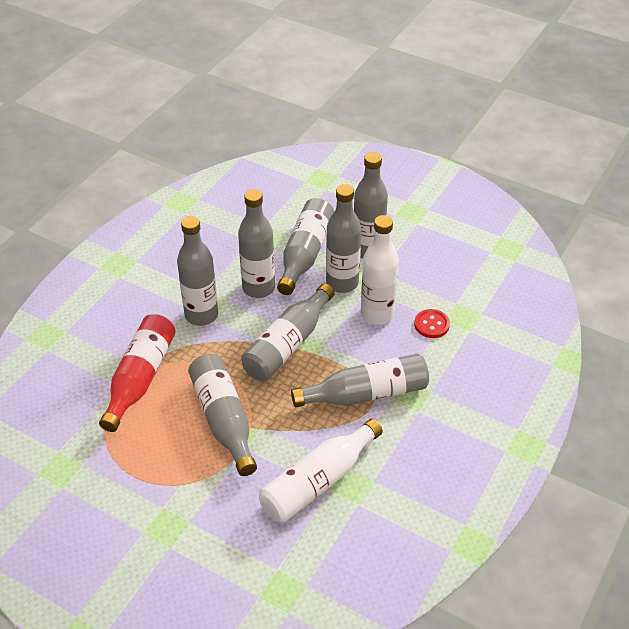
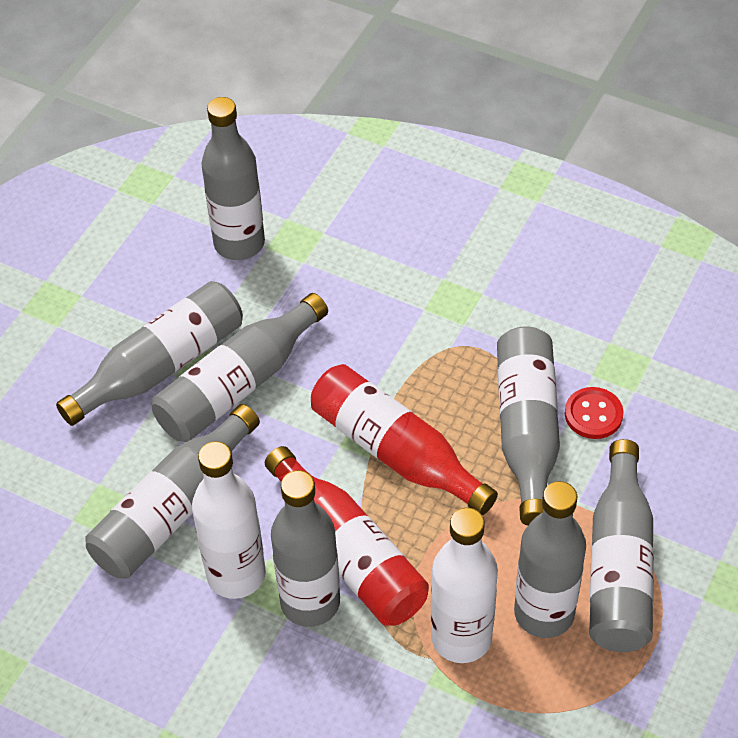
red bottle: 1 -> 2

